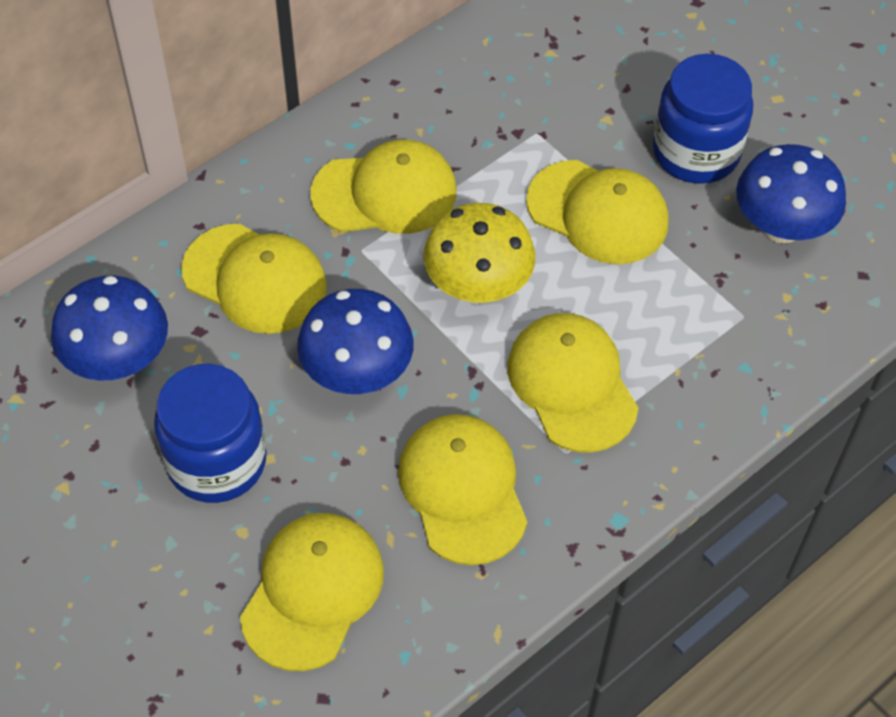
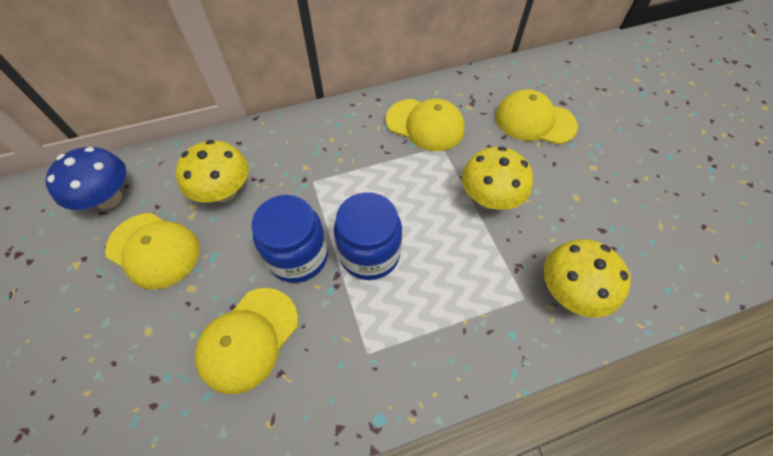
blue mushroom: 3 -> 1
yellow cap: 6 -> 4
yellow mushroom: 1 -> 3

